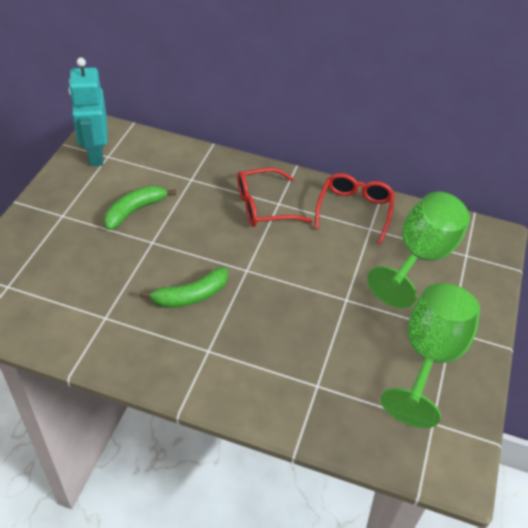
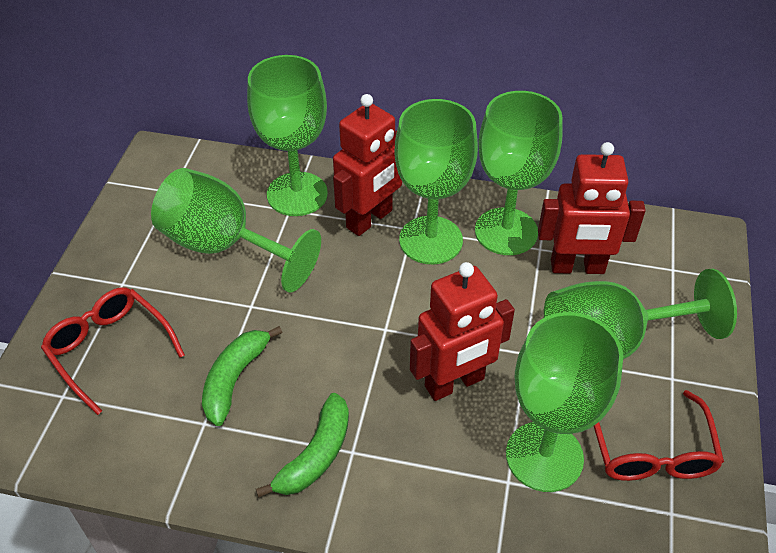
green goblet: 2 -> 6
red robot: 0 -> 3
turquoise robot: 1 -> 0

